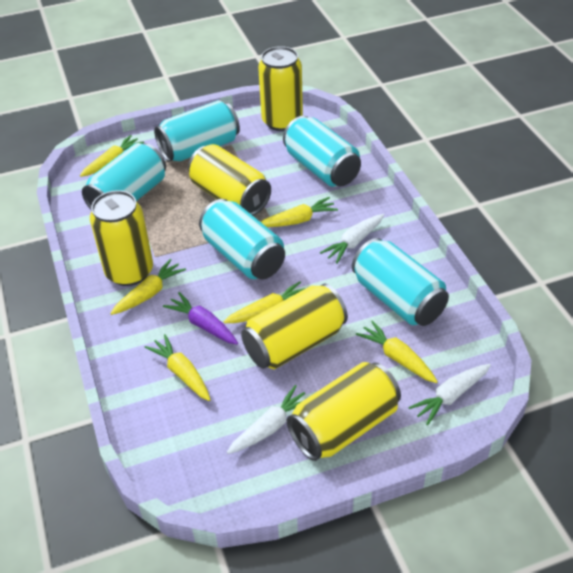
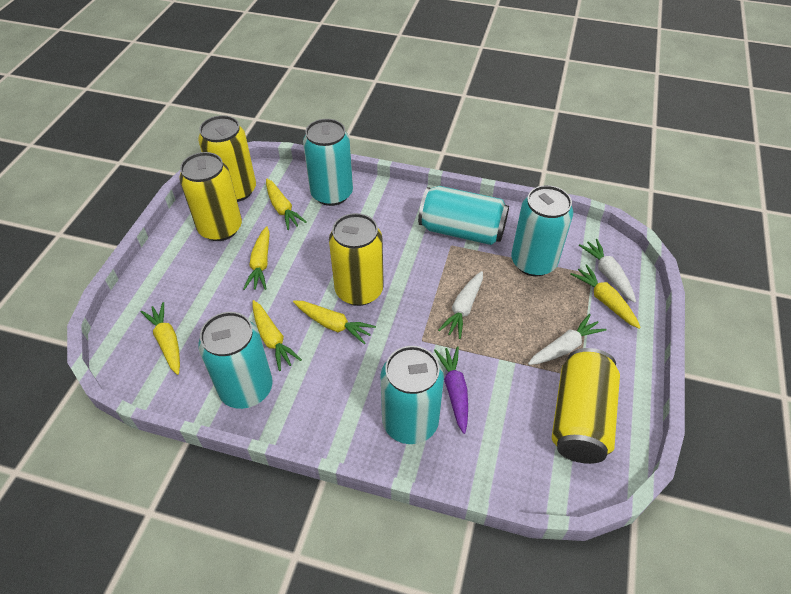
yellow can: 5 -> 4

